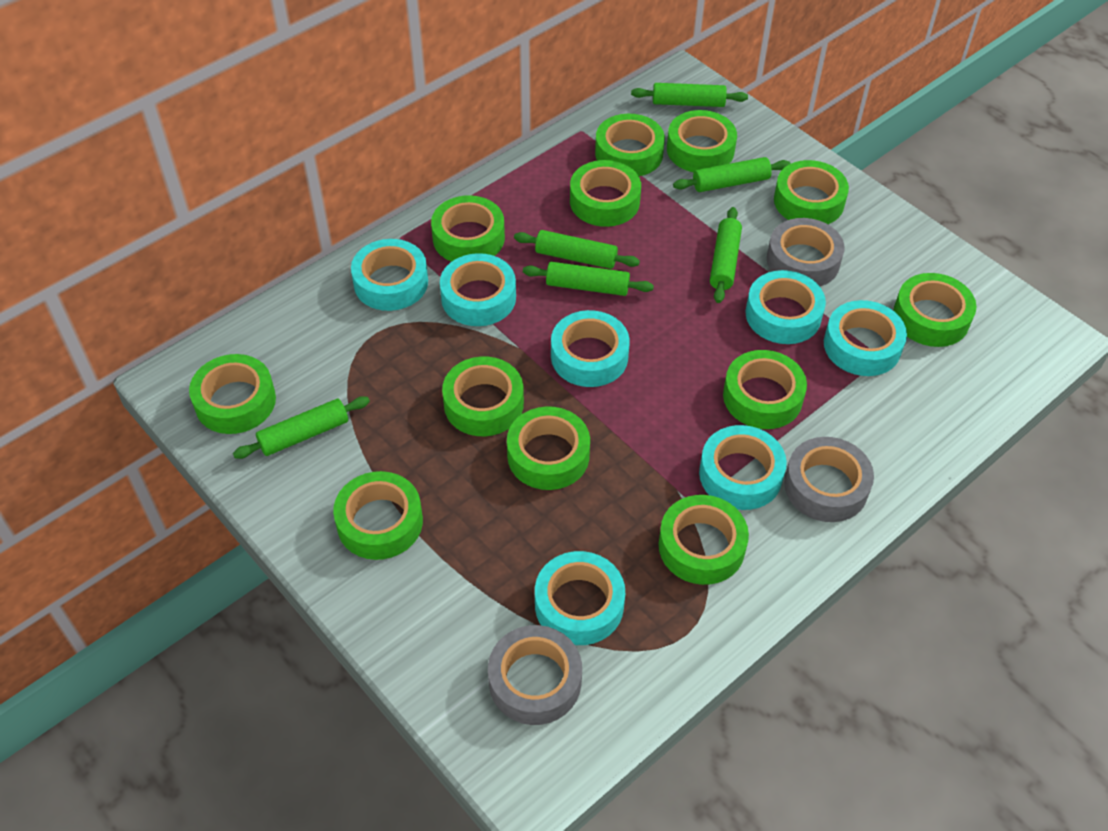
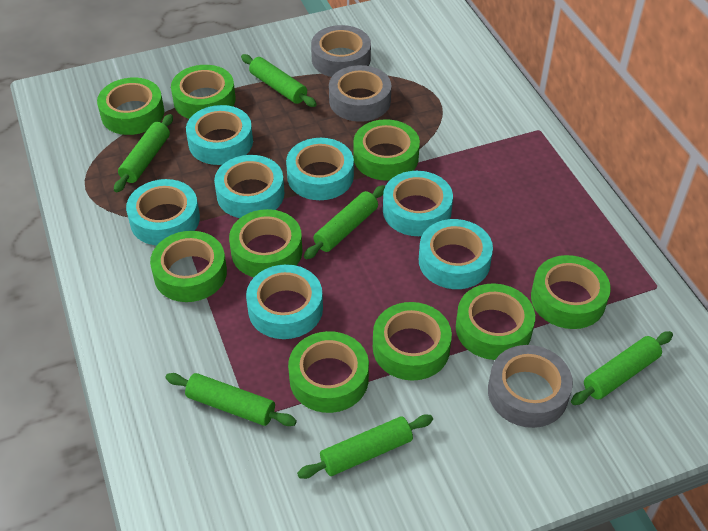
green tape: 12 -> 9

